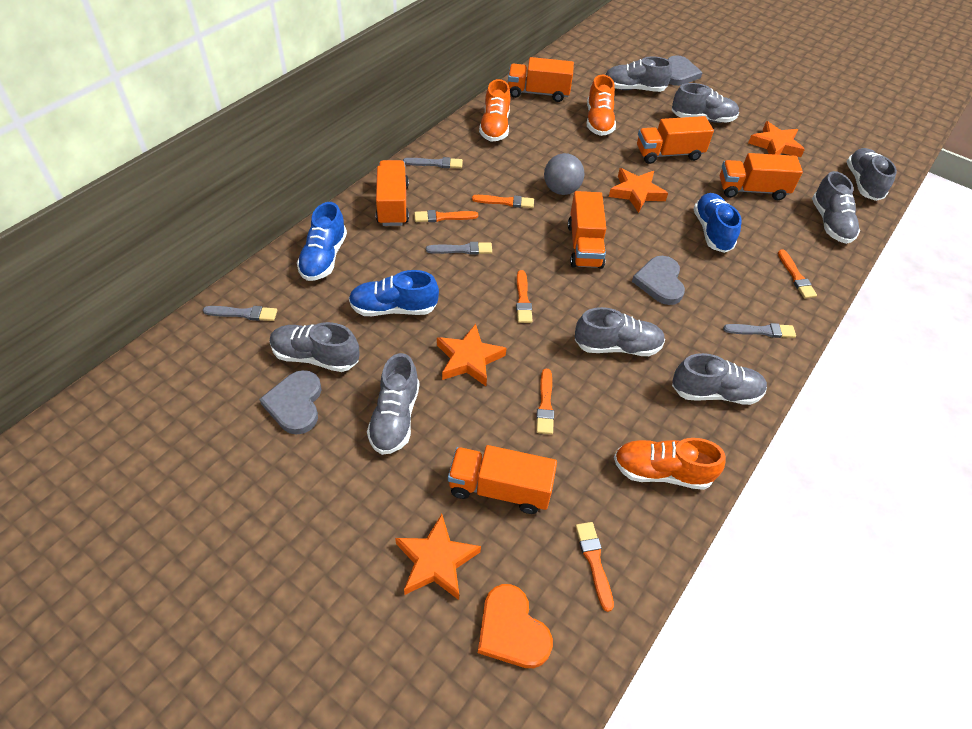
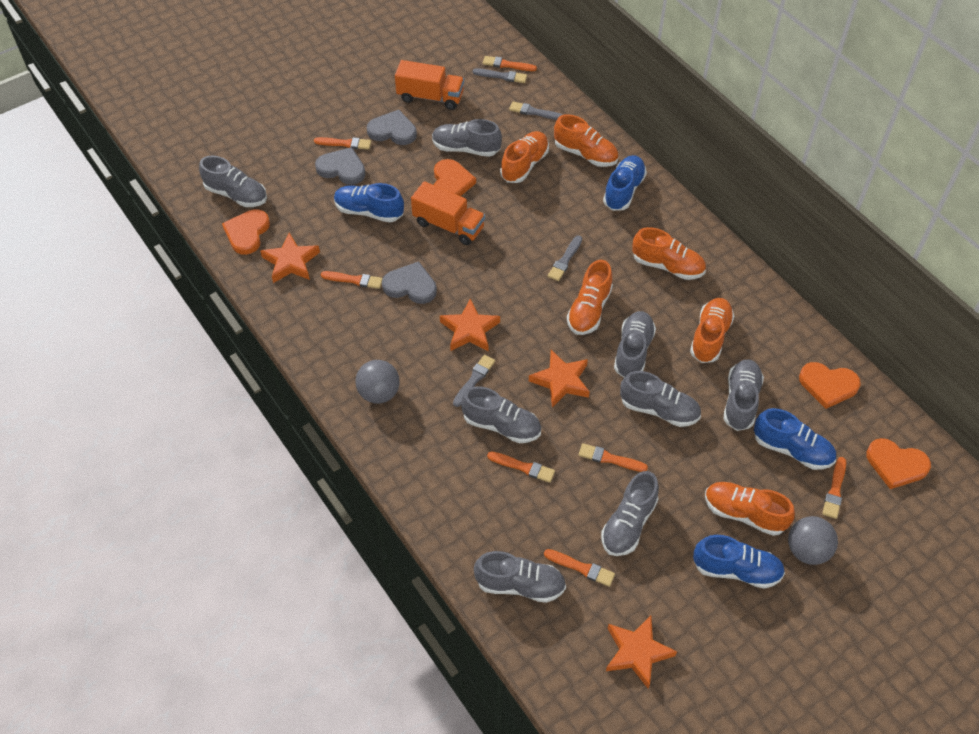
blue shoe: 3 -> 4
grey ball: 1 -> 2
orange brush: 6 -> 7
orange heart: 1 -> 4
orange shoe: 3 -> 6
orange truck: 6 -> 2

